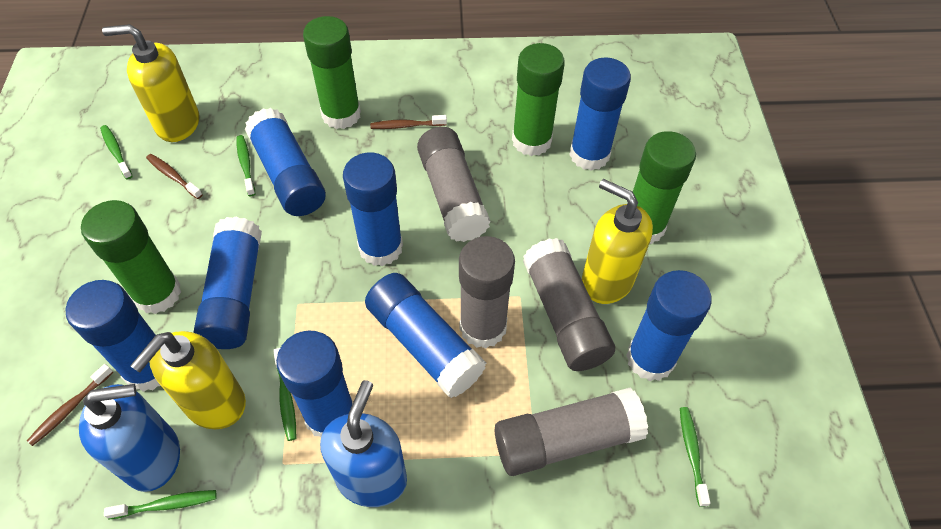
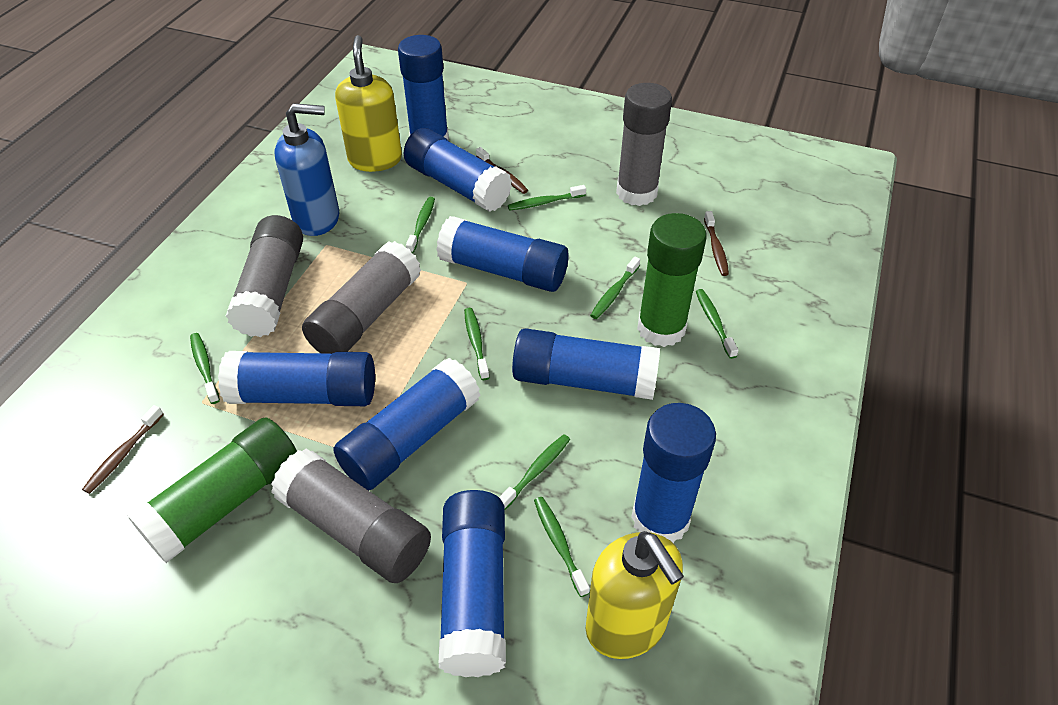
blue soap dispenser: 2 -> 1
green glue stick: 4 -> 2
green toothbrush: 5 -> 8
yellow soap dispenser: 3 -> 2

